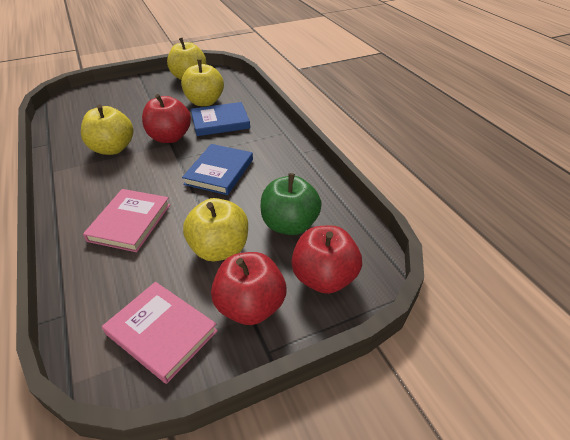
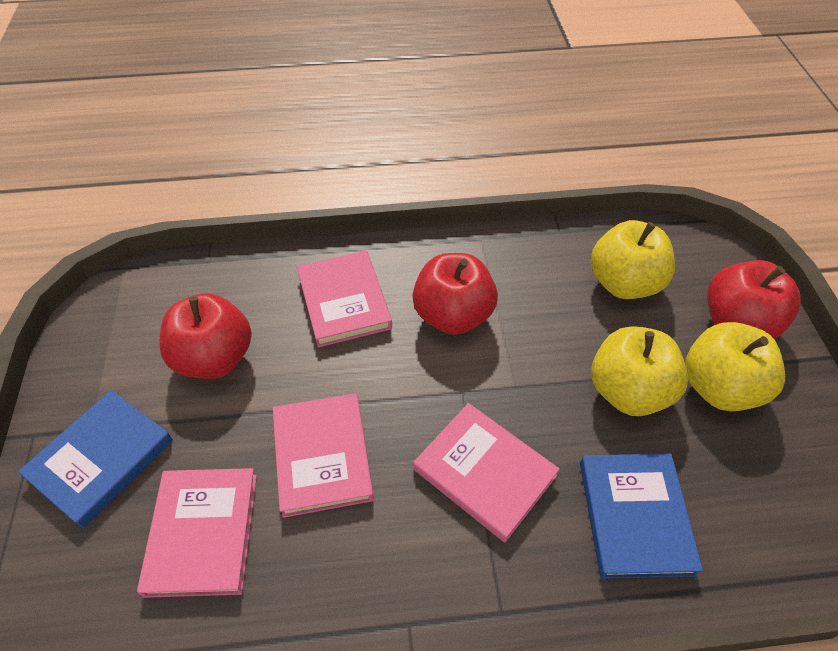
green apple: 1 -> 0
pink book: 2 -> 4
yellow apple: 4 -> 3

